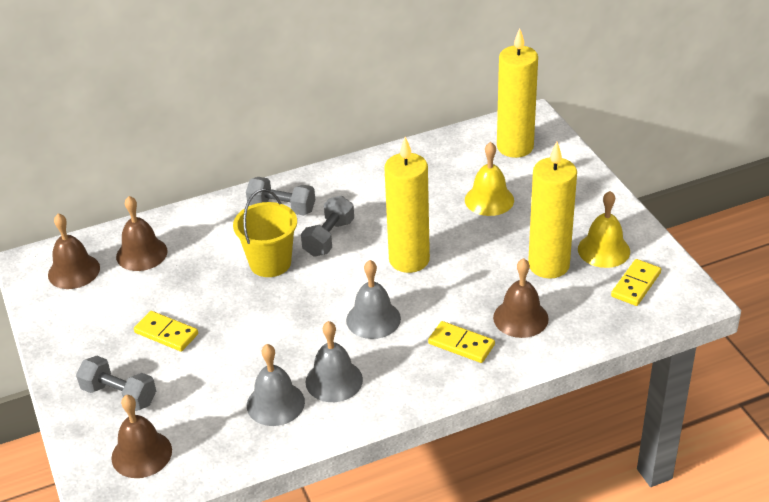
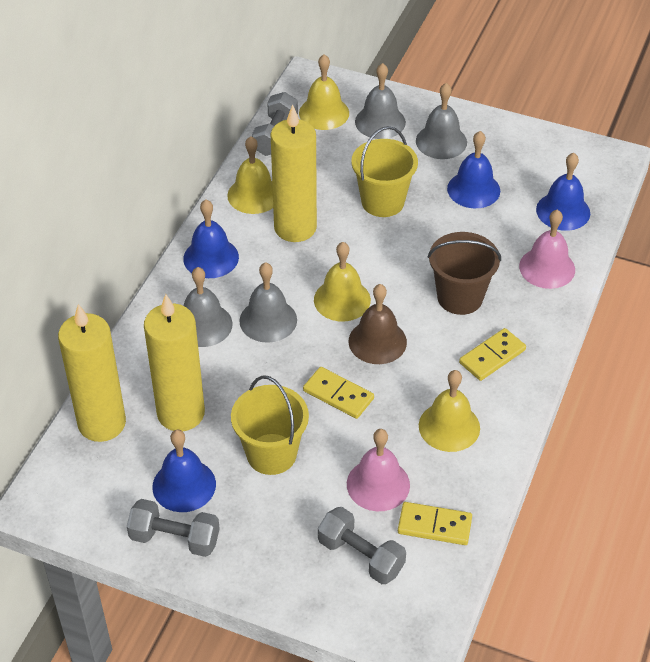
blue bell: 0 -> 4
brown bell: 4 -> 1
brown bucket: 0 -> 1
grey bell: 3 -> 4
pink bell: 0 -> 2
yellow bell: 2 -> 4
yellow bucket: 1 -> 2

